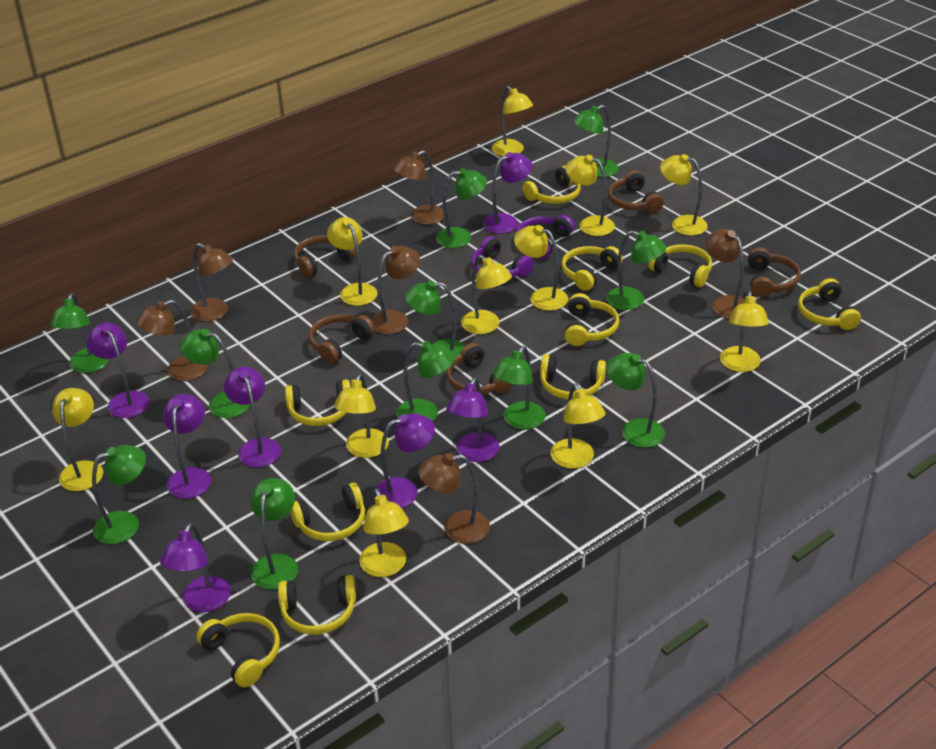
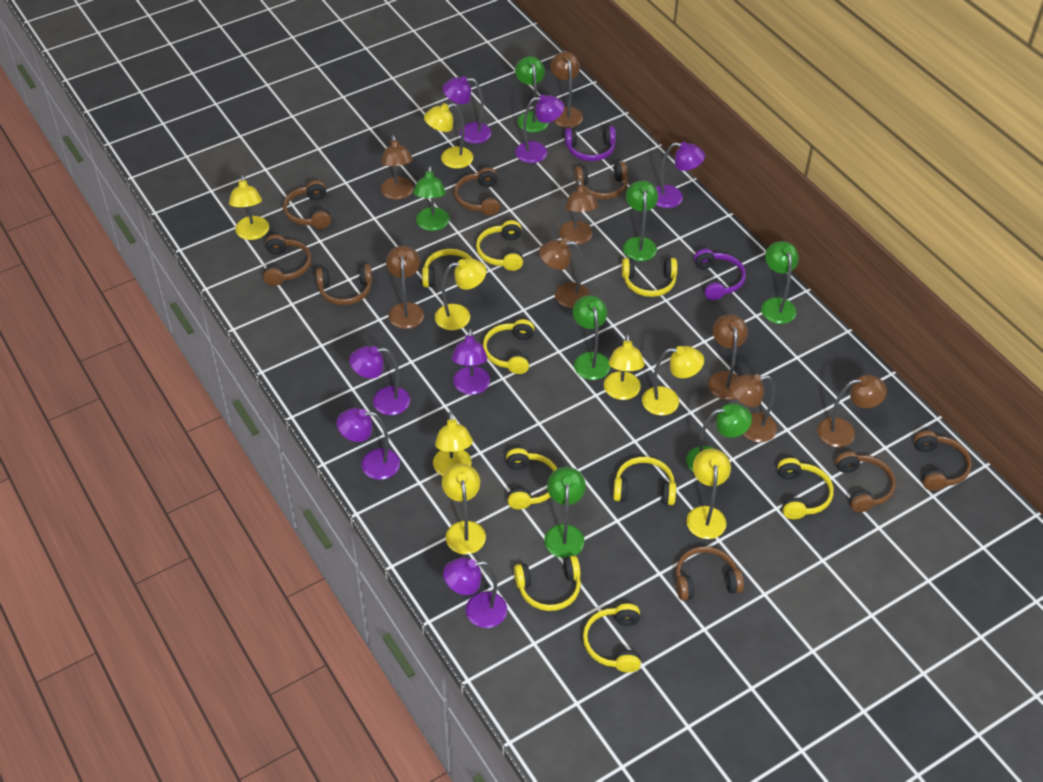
brown headphones: 5 -> 8
brown lamp: 6 -> 8
green lamp: 11 -> 7
yellow headphones: 10 -> 9
yellow lamp: 11 -> 8

